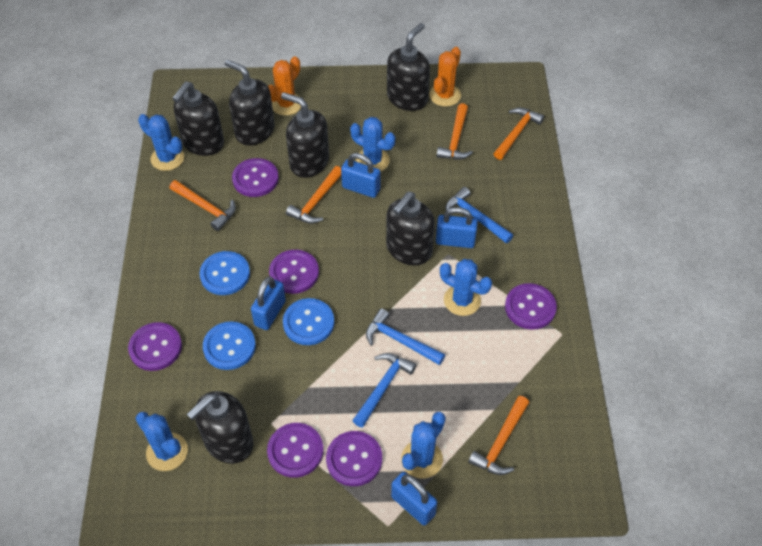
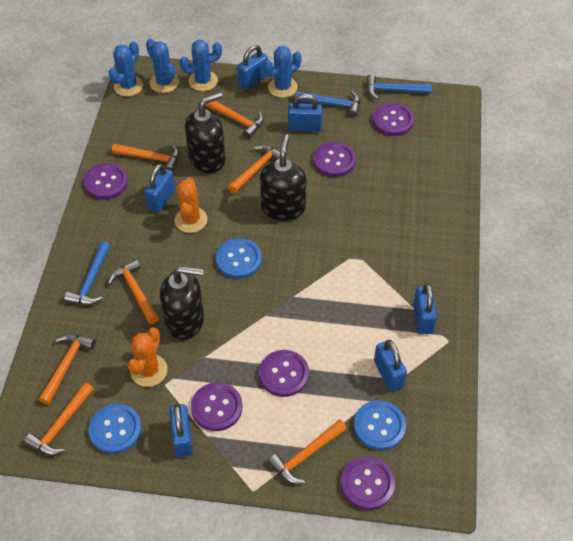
black soap dispenser: 6 -> 3
blue cactus: 5 -> 4
blue padlock: 4 -> 6
orange hammer: 5 -> 7

